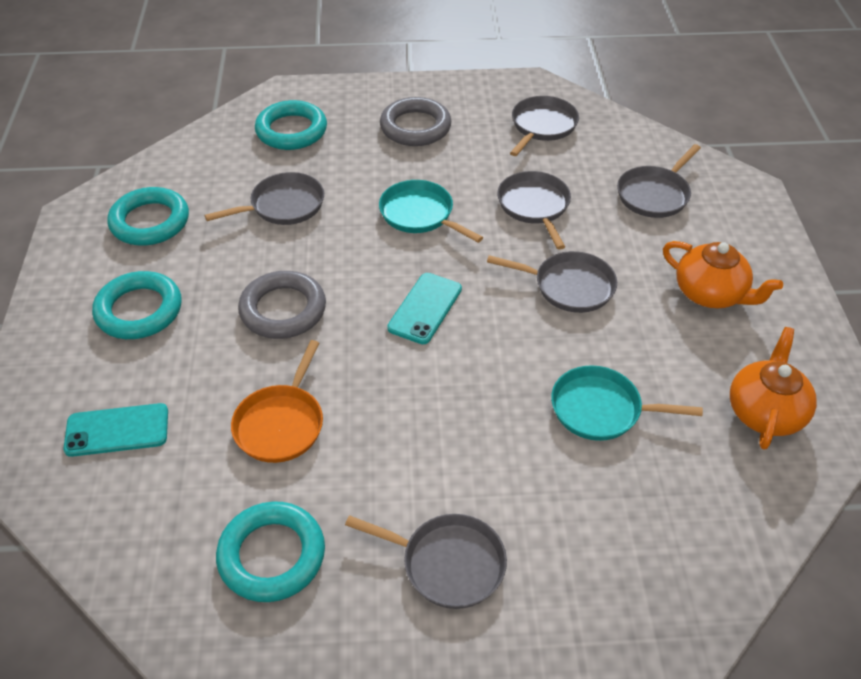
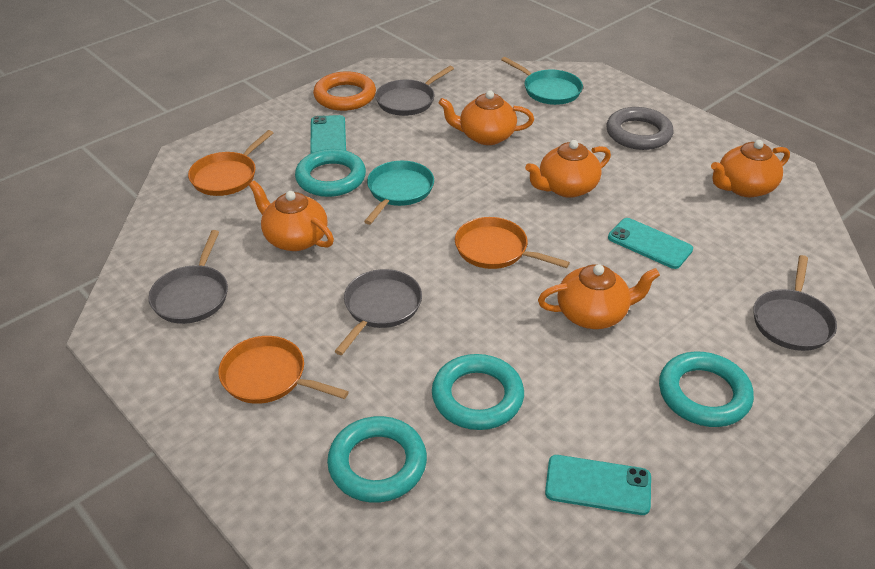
grey pan: 6 -> 4
grey ring: 2 -> 1
orange pan: 1 -> 3
orange ring: 0 -> 1
orange teapot: 2 -> 5
turquoise phone: 2 -> 3

